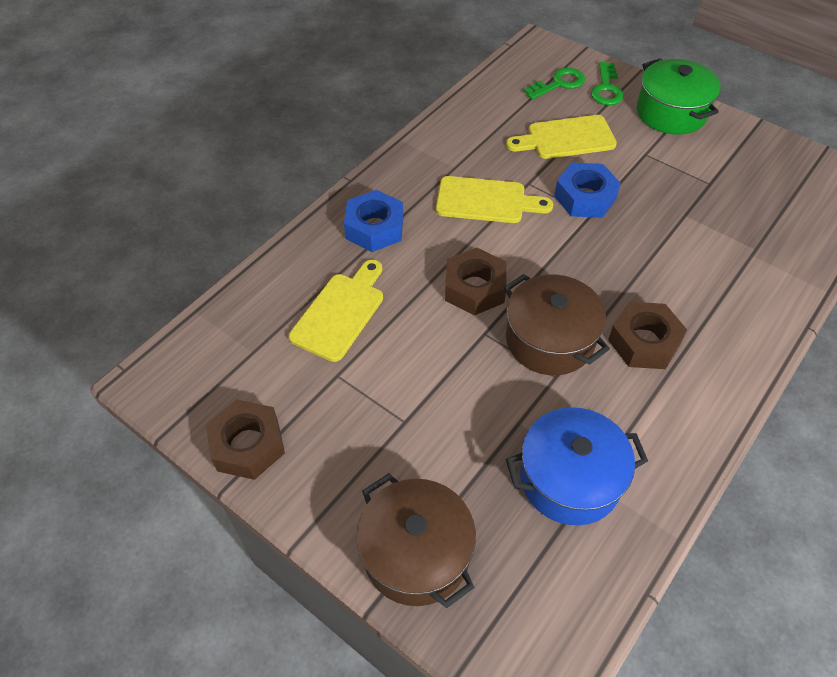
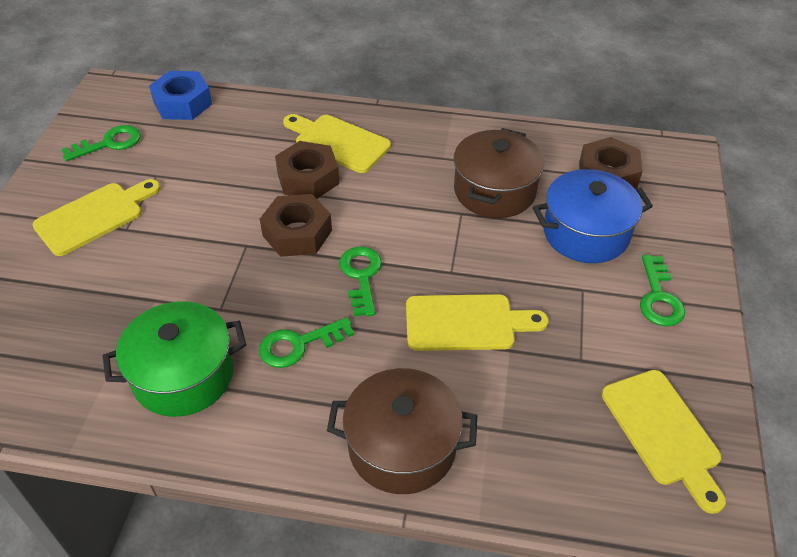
blue nut: 2 -> 1
green key: 2 -> 4
yellow cutting board: 3 -> 4

